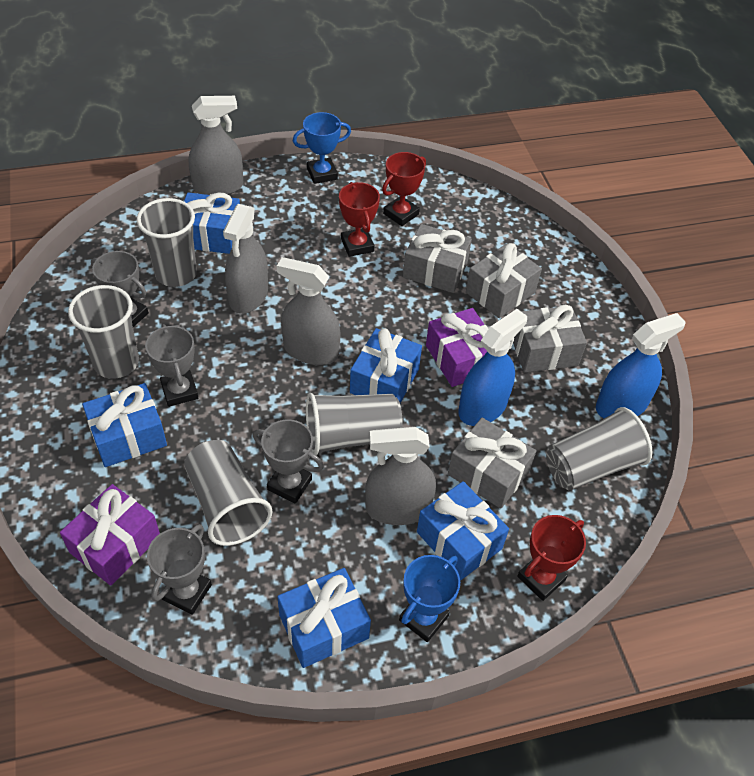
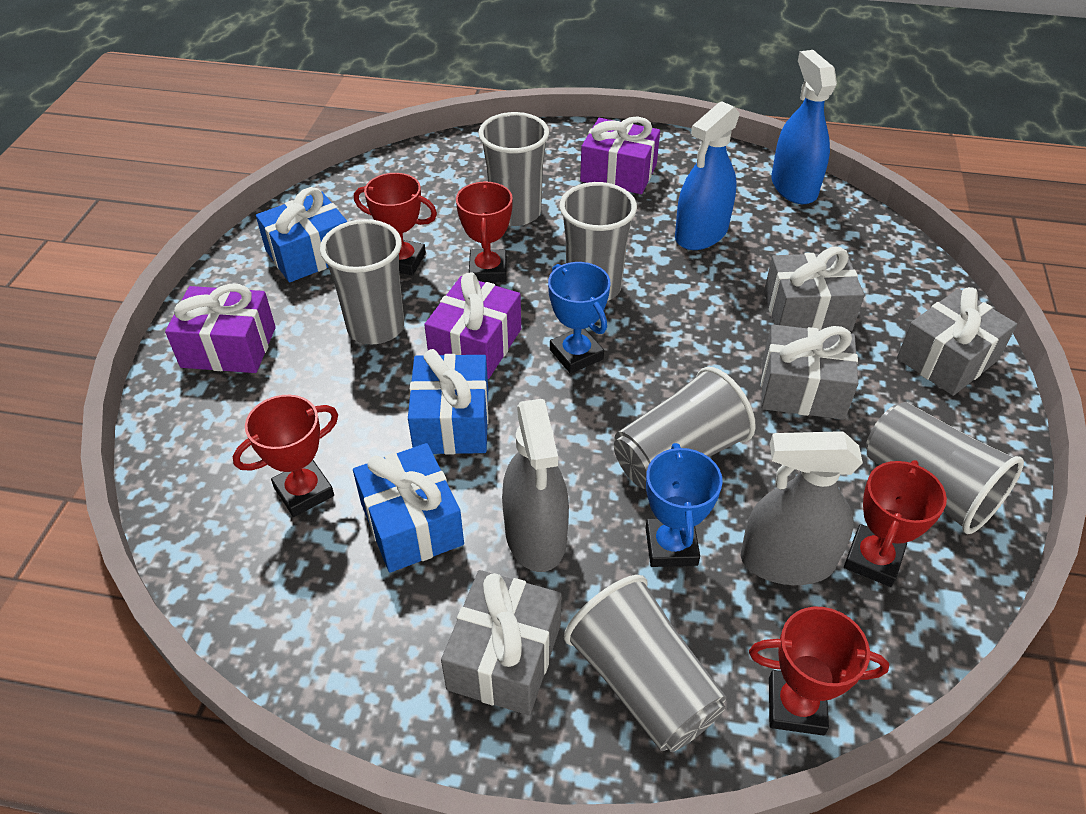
blue gift: 5 -> 3
grey cup: 5 -> 6
grey spray bottle: 4 -> 2
grey trophy: 4 -> 0
purple gift: 2 -> 3
red trophy: 3 -> 5

